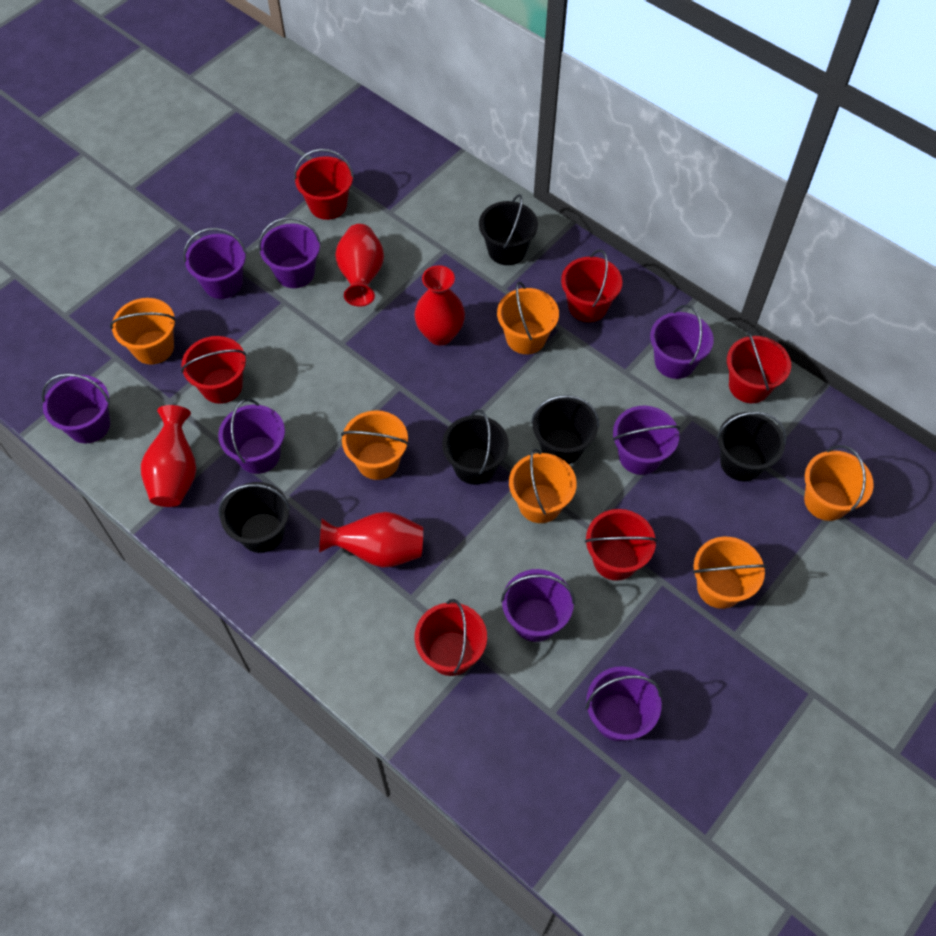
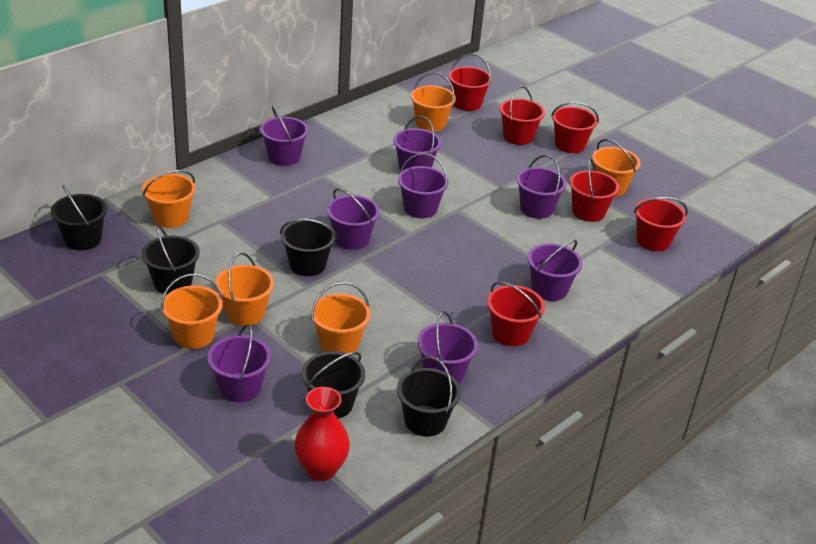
red vase: 4 -> 1

